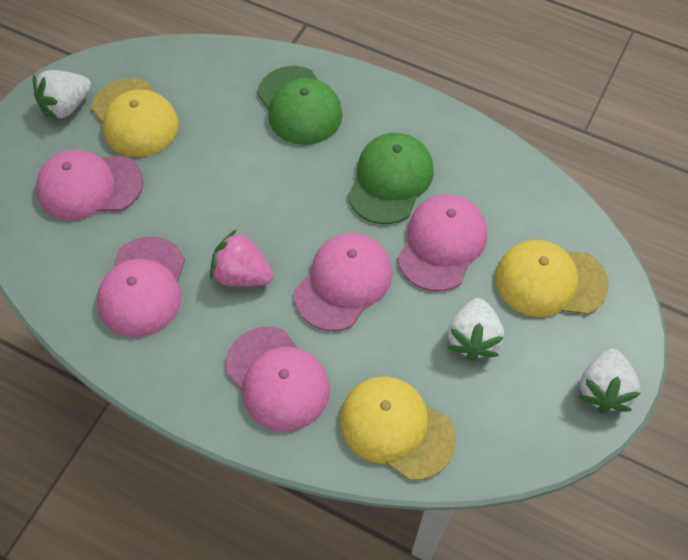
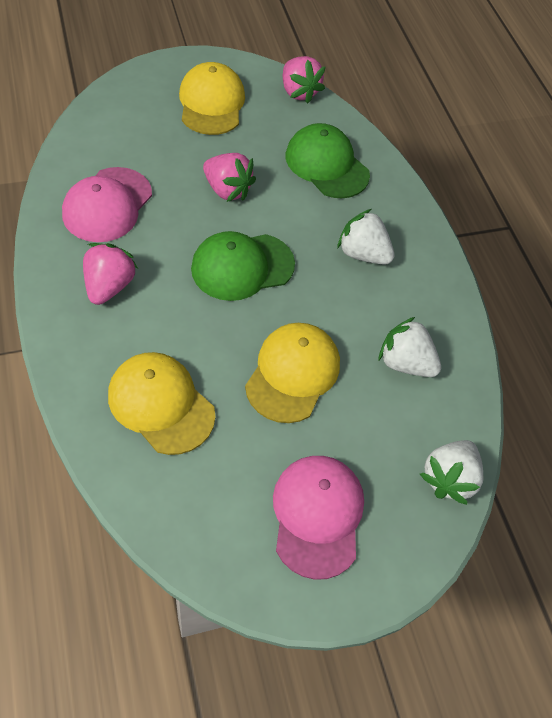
pink cap: 5 -> 2
pink strawberry: 1 -> 3

